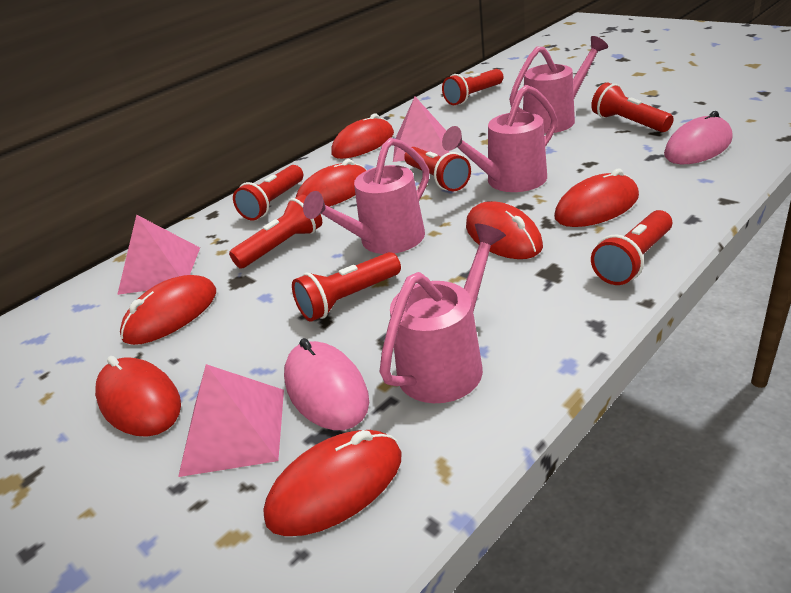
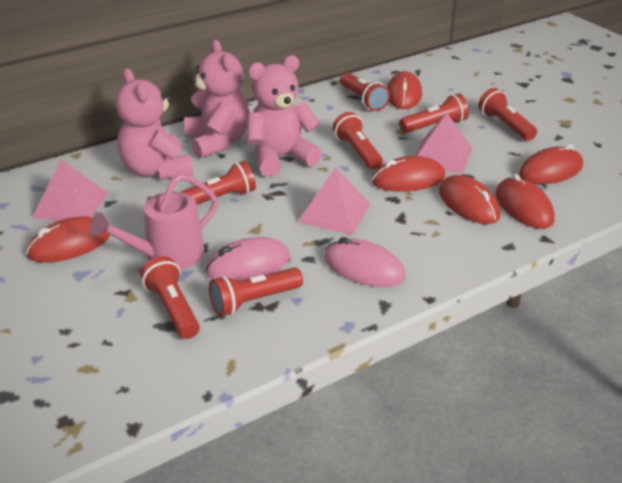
pink teddy bear: 0 -> 3
pink watering can: 4 -> 1
red mouse: 7 -> 6

